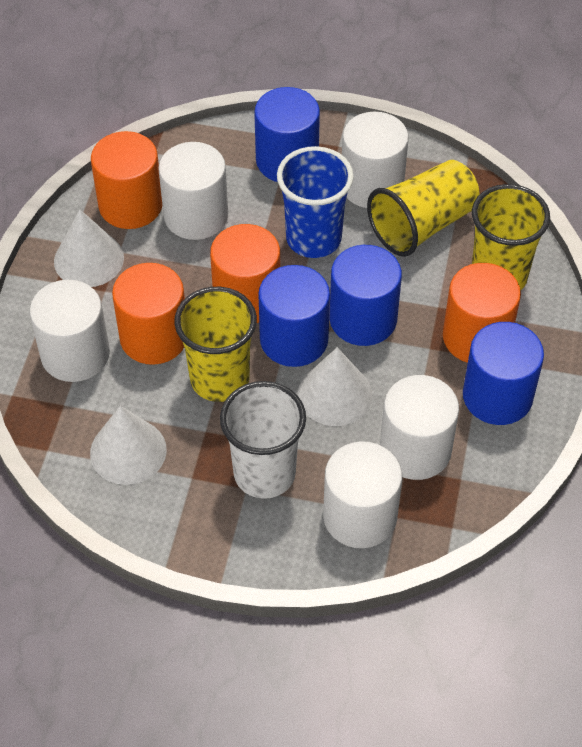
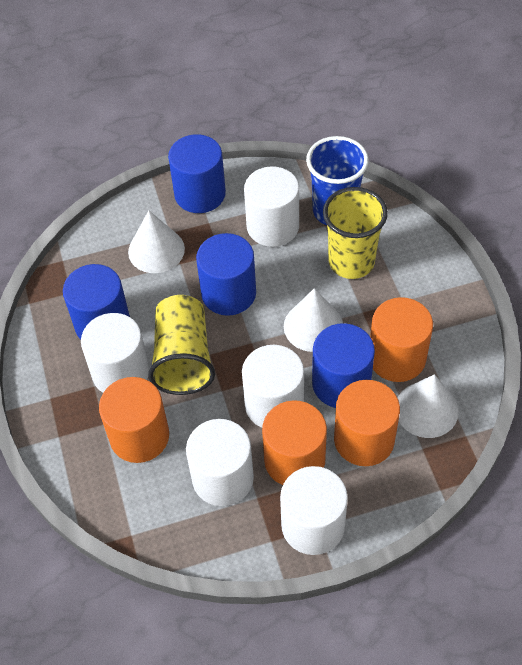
white cup: 1 -> 0
yellow cup: 3 -> 2

